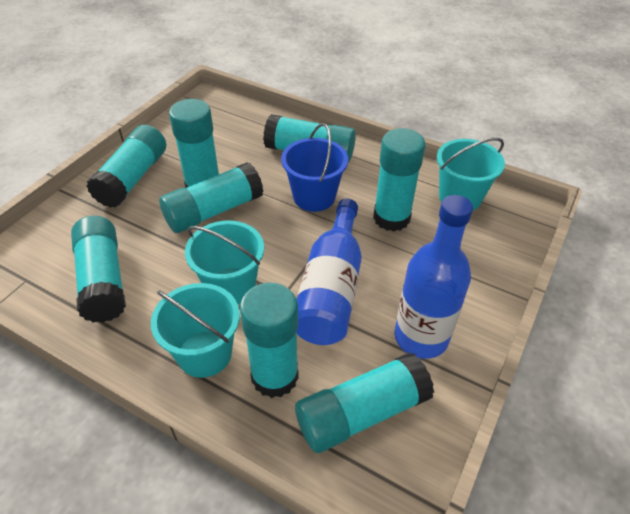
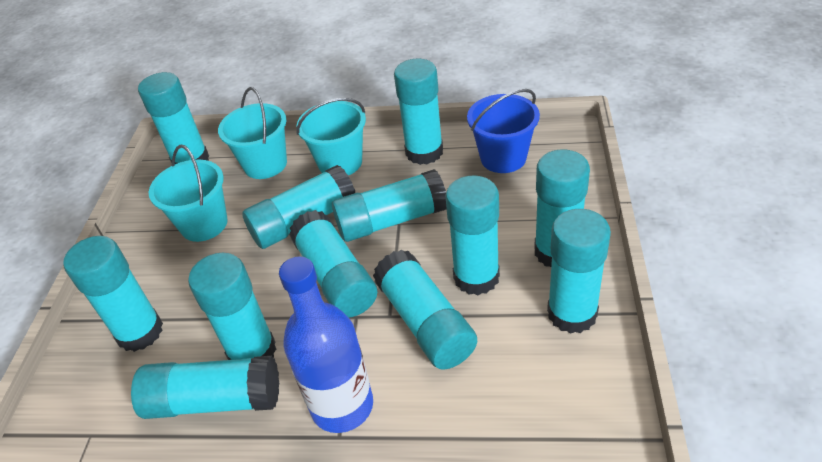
blue bottle: 2 -> 1
turquoise glue stick: 8 -> 12

